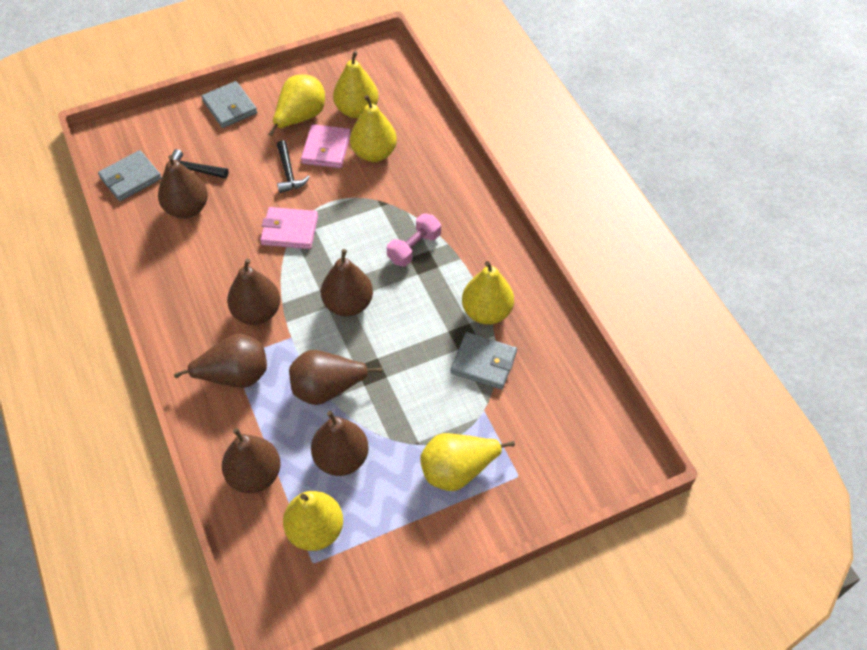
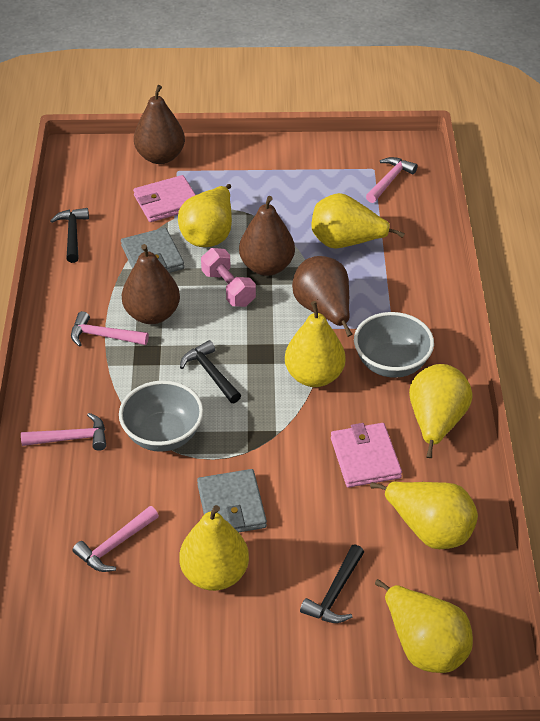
black hammer: 2 -> 3
brown pear: 7 -> 4
grey bowl: 0 -> 2
grey wallet: 3 -> 2
pink hammer: 0 -> 4
yellow pear: 6 -> 7

